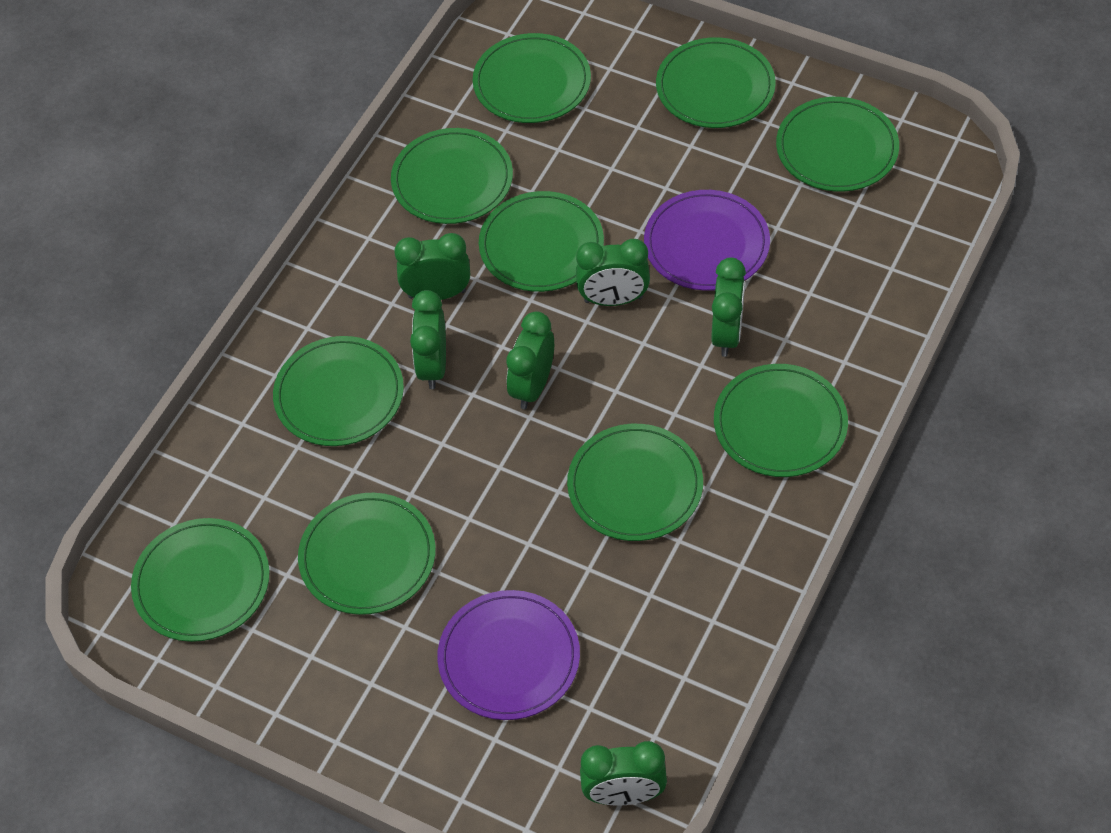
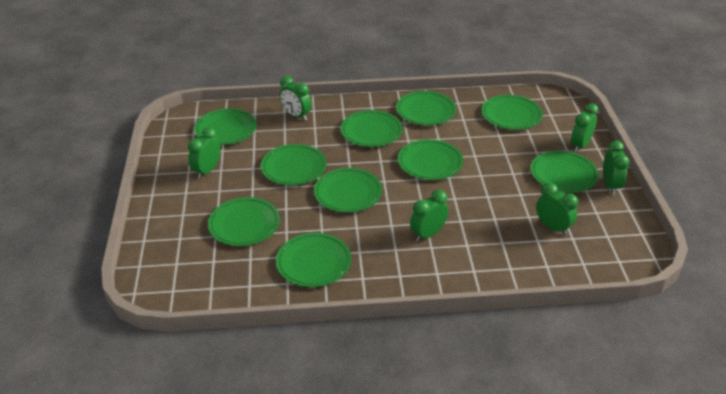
purple plate: 2 -> 0

